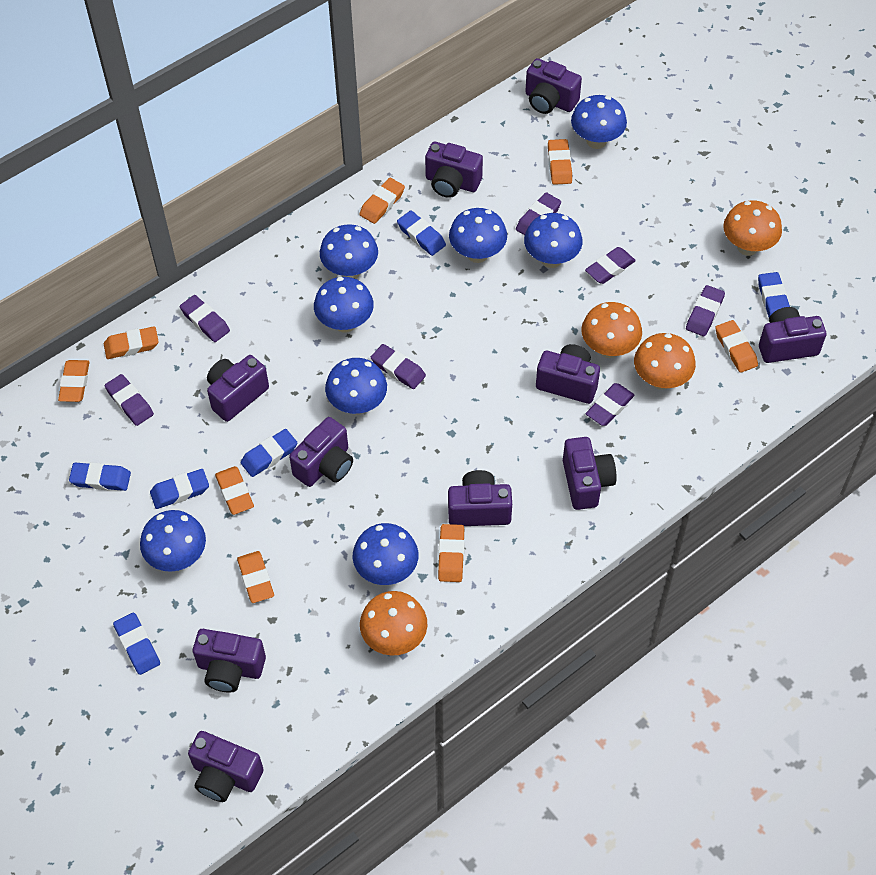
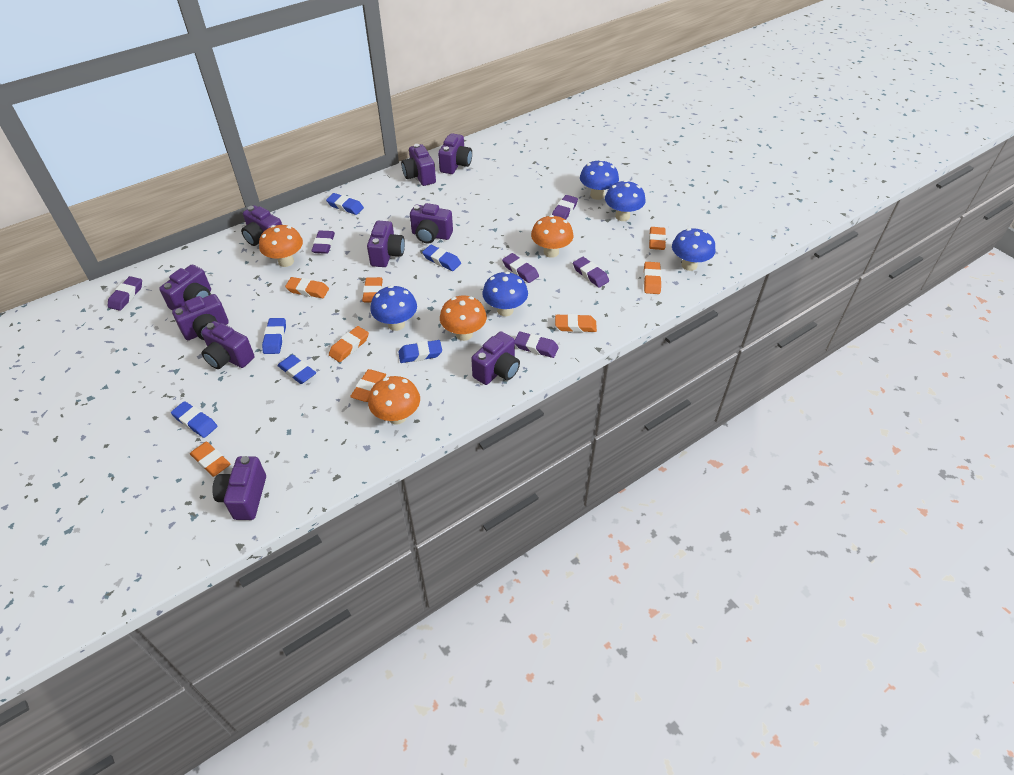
blue mushroom: 8 -> 5
purple eraser: 7 -> 6

